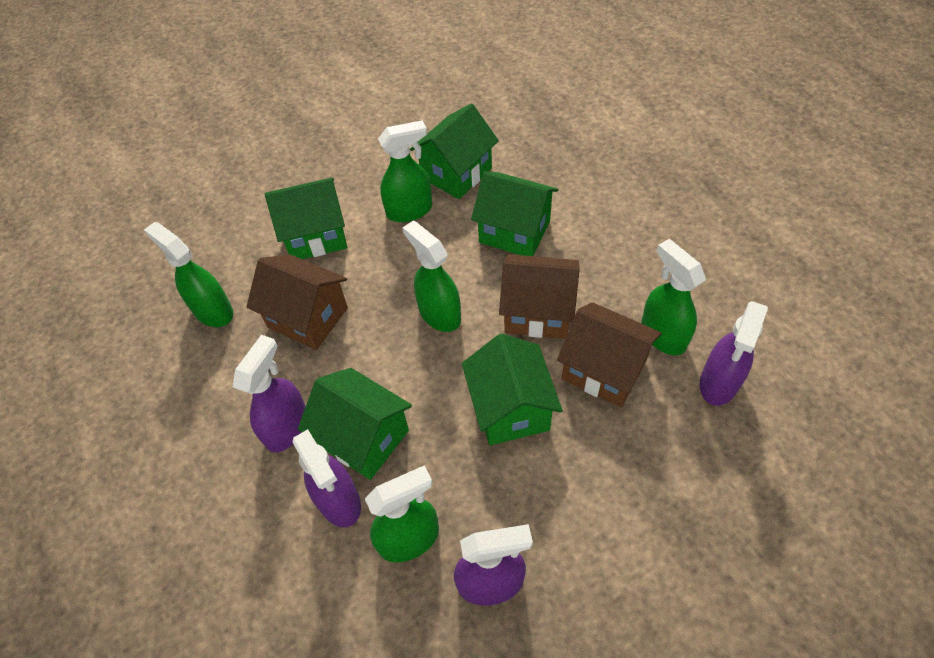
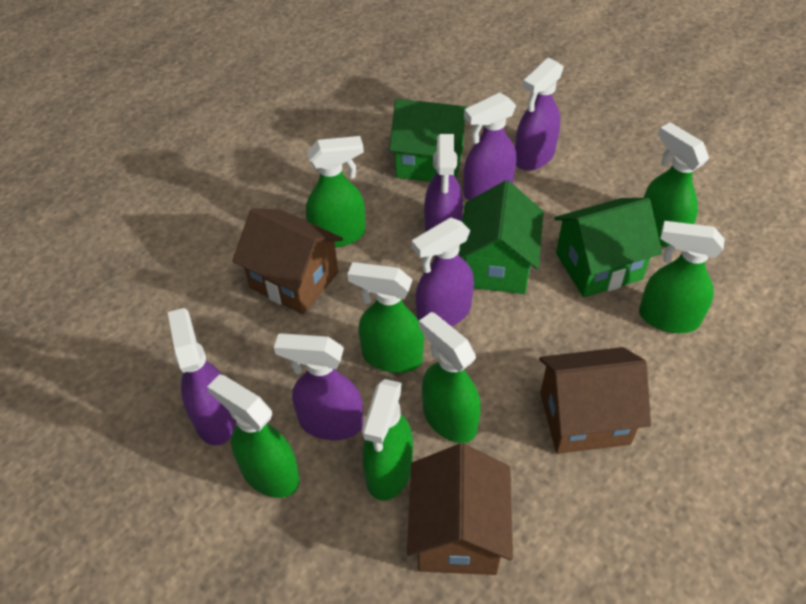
green house: 5 -> 3
green spray bottle: 5 -> 7
purple spray bottle: 4 -> 6

